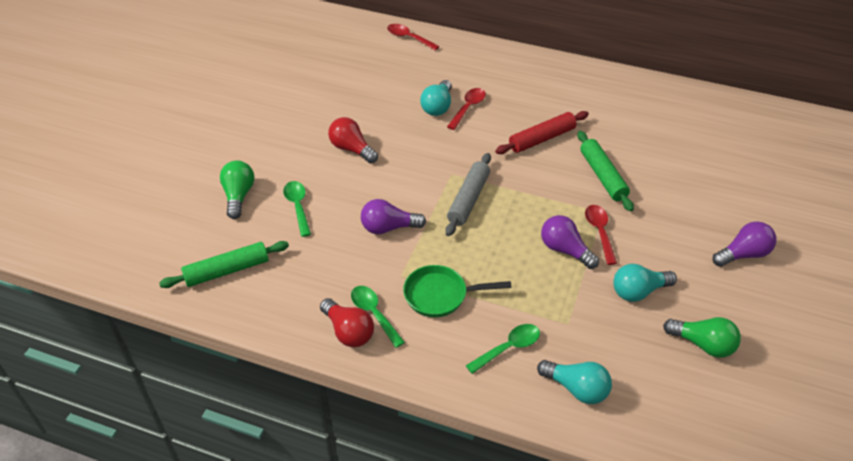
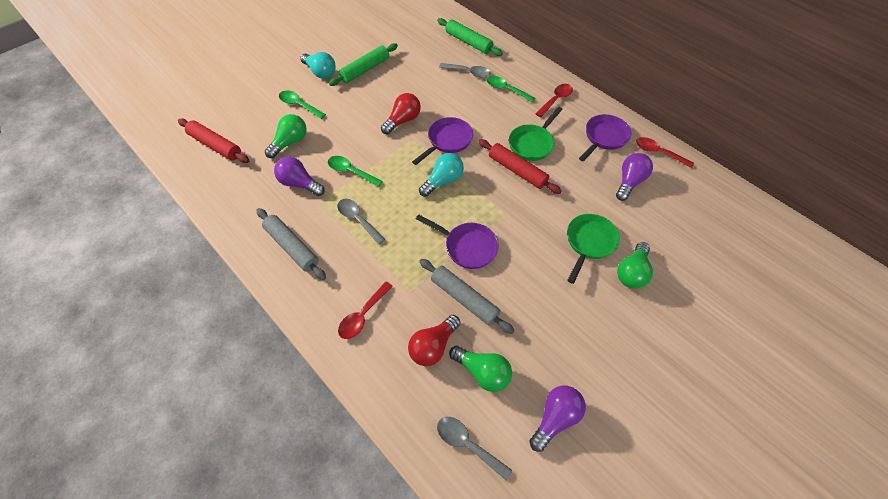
green light bulb: 2 -> 3
green pan: 1 -> 2
grey rolling pin: 1 -> 2
grey spoon: 0 -> 3
purple pan: 0 -> 3
red rolling pin: 1 -> 2
turquoise light bulb: 3 -> 2

